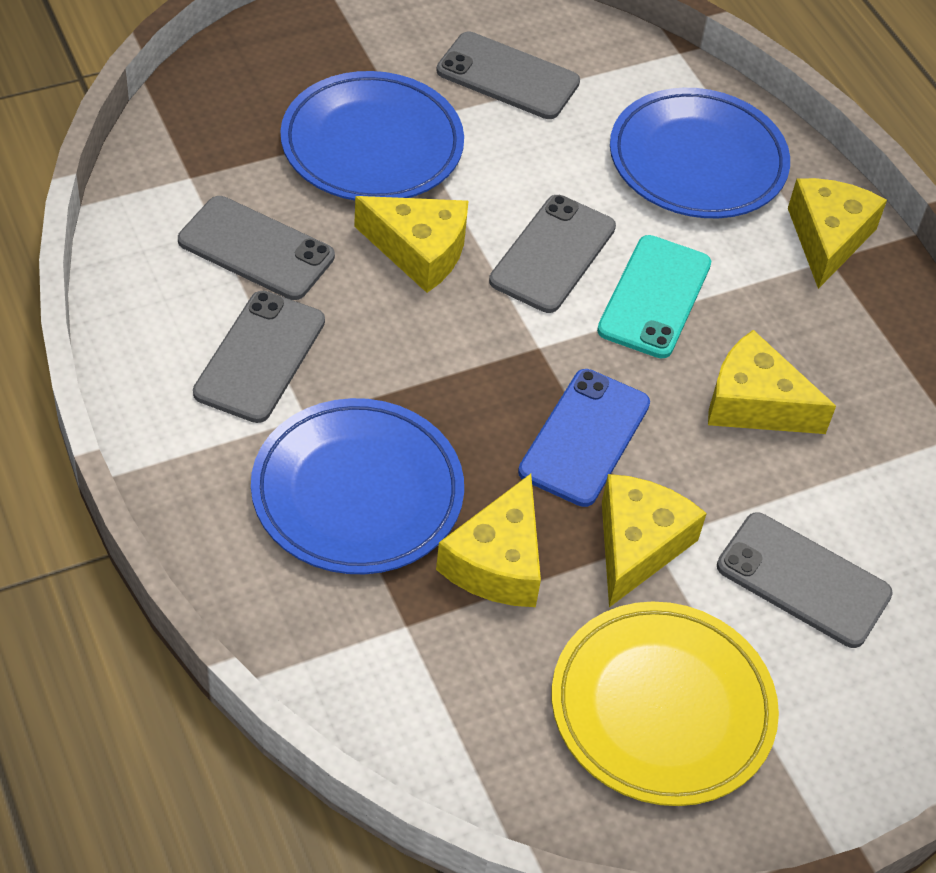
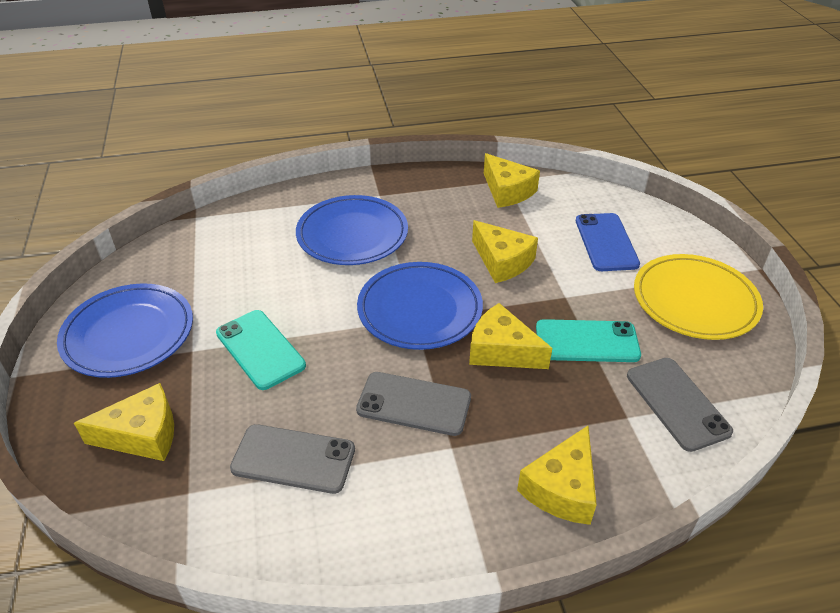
grey phone: 5 -> 3
turquoise phone: 1 -> 2

